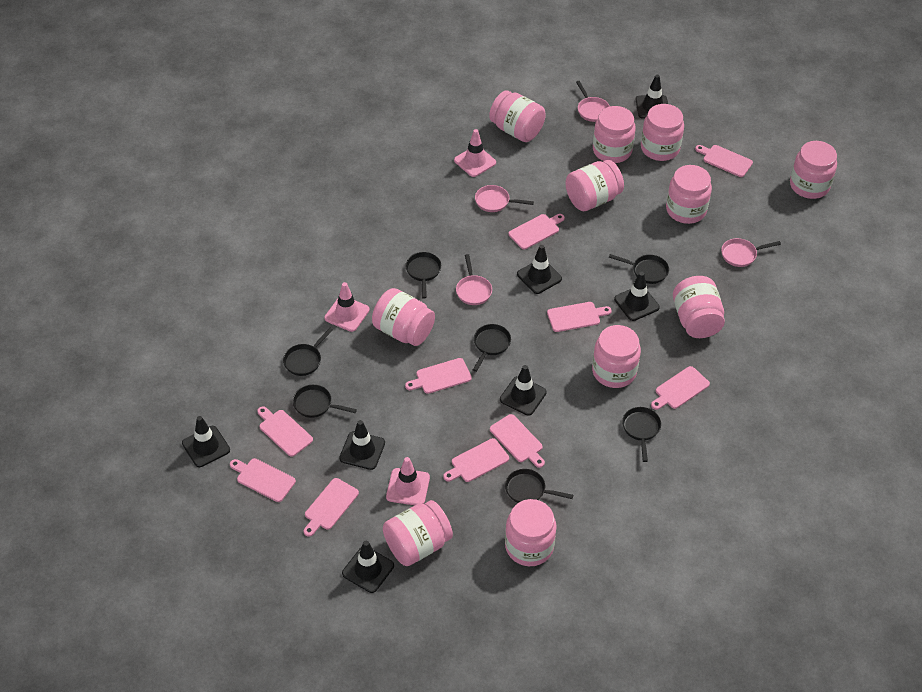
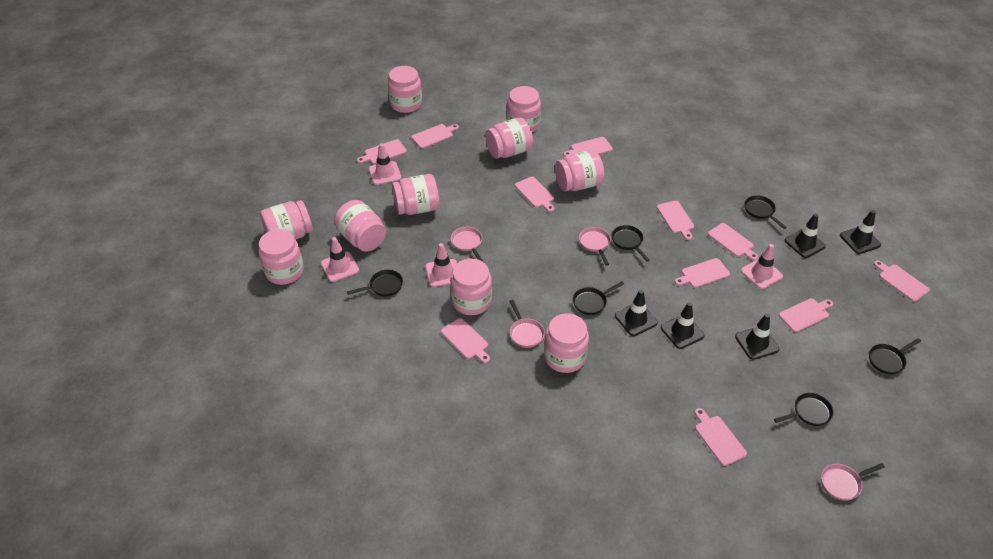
black pan: 7 -> 6
black traffic cone: 7 -> 5
pink cutting board: 10 -> 11
pink jar: 11 -> 10
pink traffic cone: 3 -> 4

